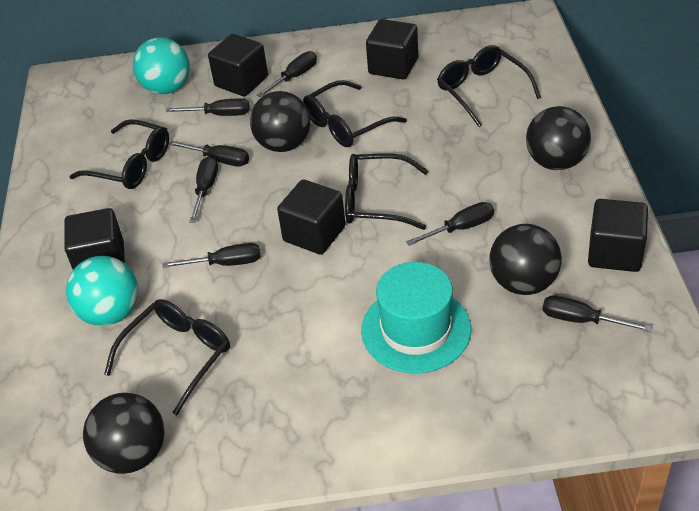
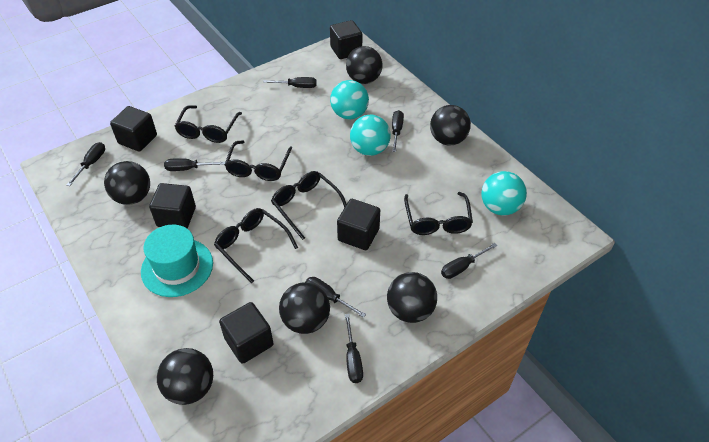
black ball: 4 -> 6
turquoise ball: 2 -> 3

